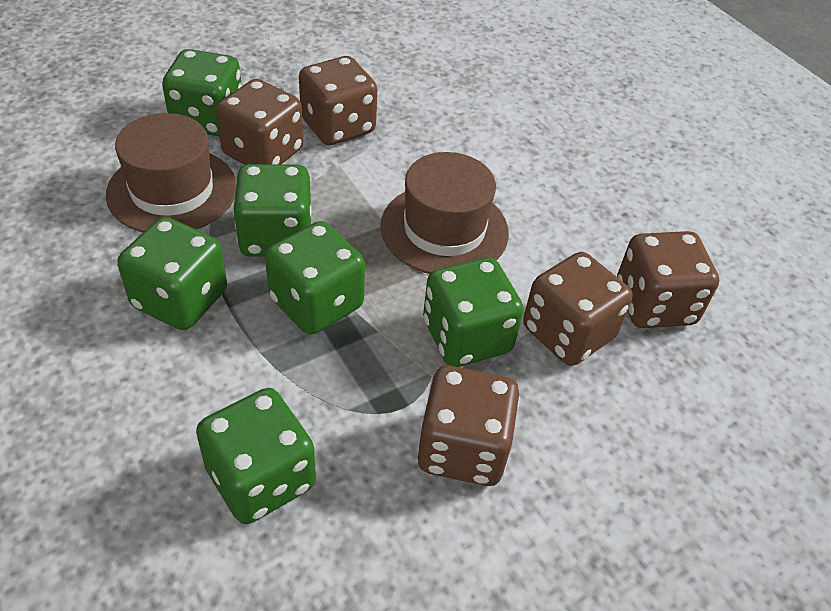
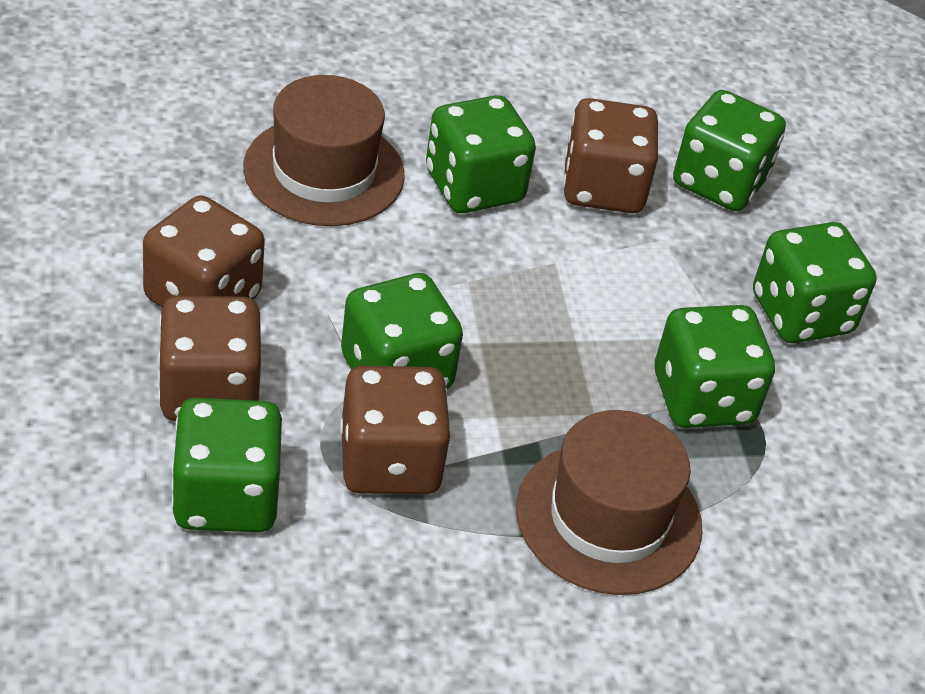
brown dice: 5 -> 4

